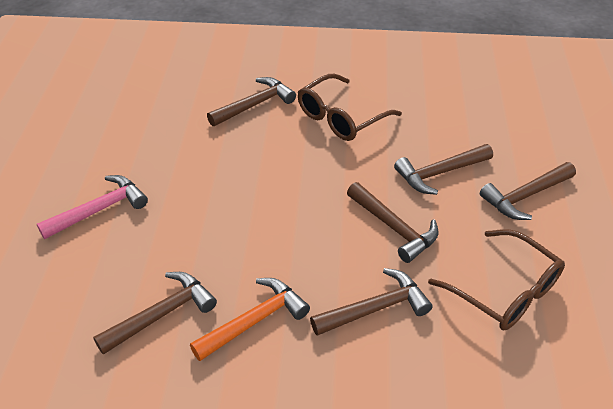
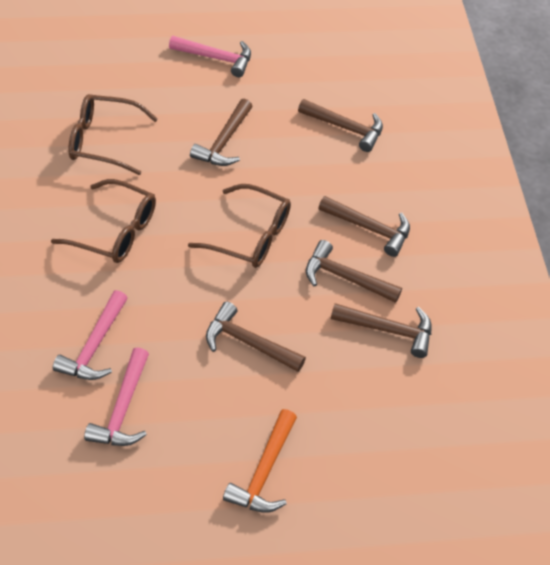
brown glasses: 2 -> 3
pink hammer: 1 -> 3

